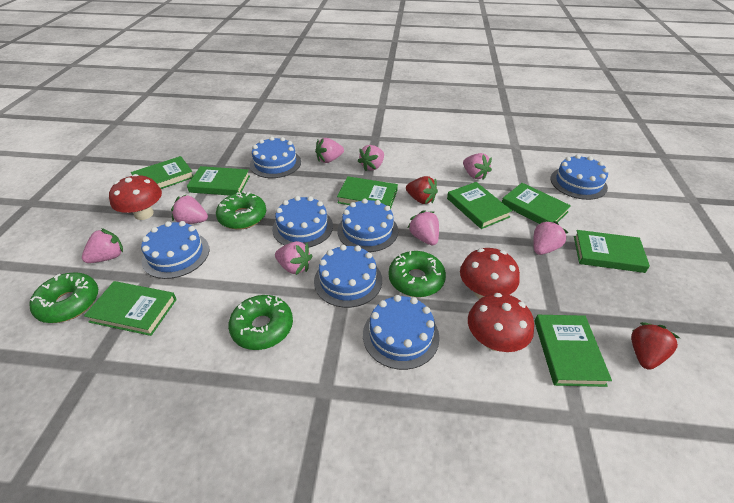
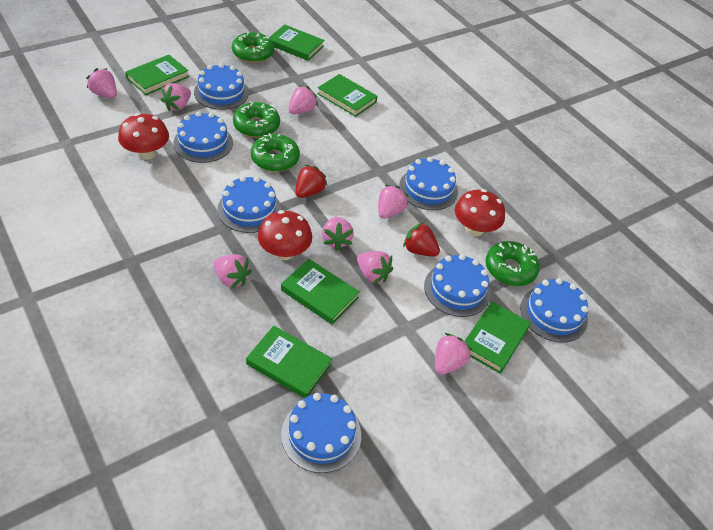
green book: 8 -> 6

